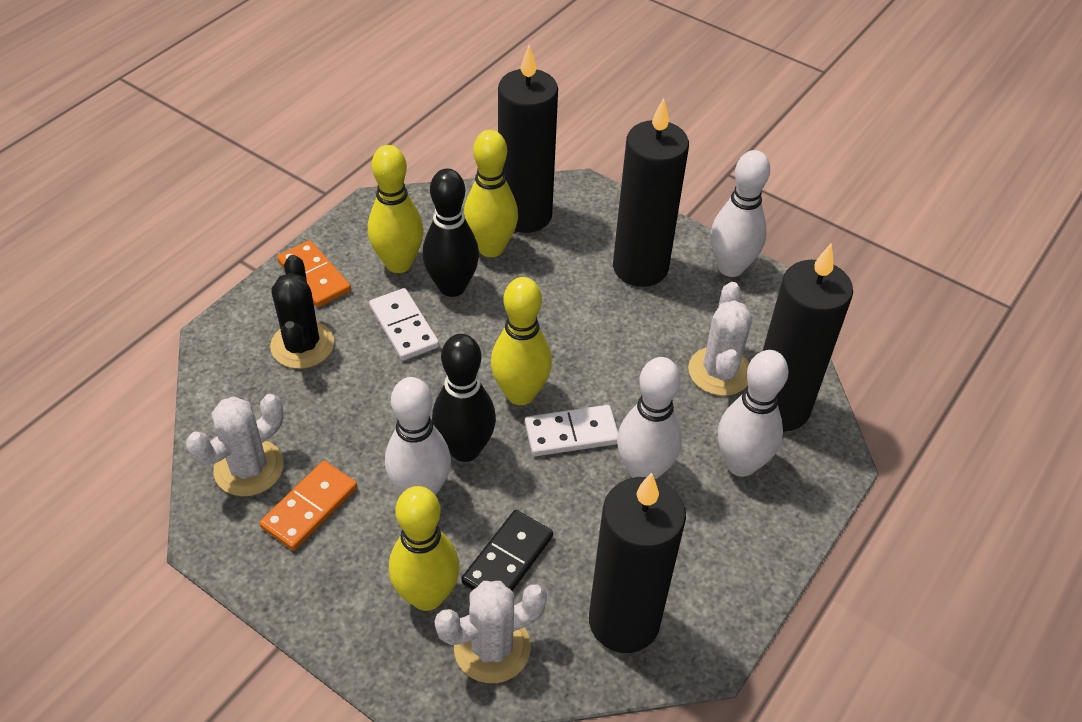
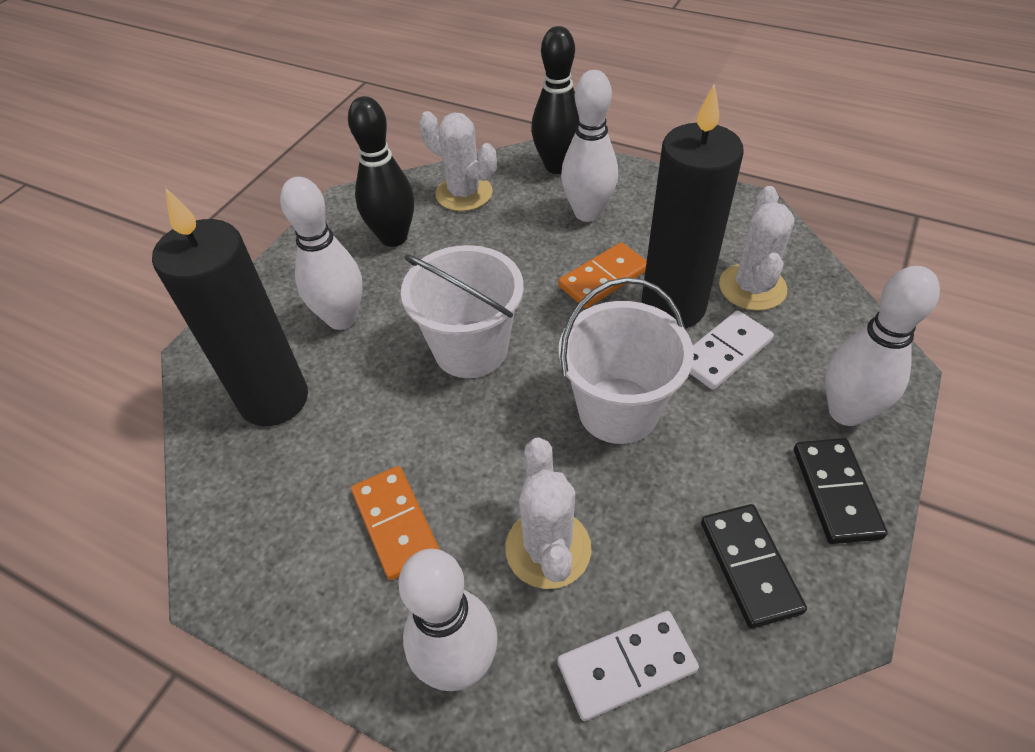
black cactus: 1 -> 0
black candle: 4 -> 2
black domino: 1 -> 2
white bucket: 0 -> 2
yellow bowling pin: 4 -> 0

